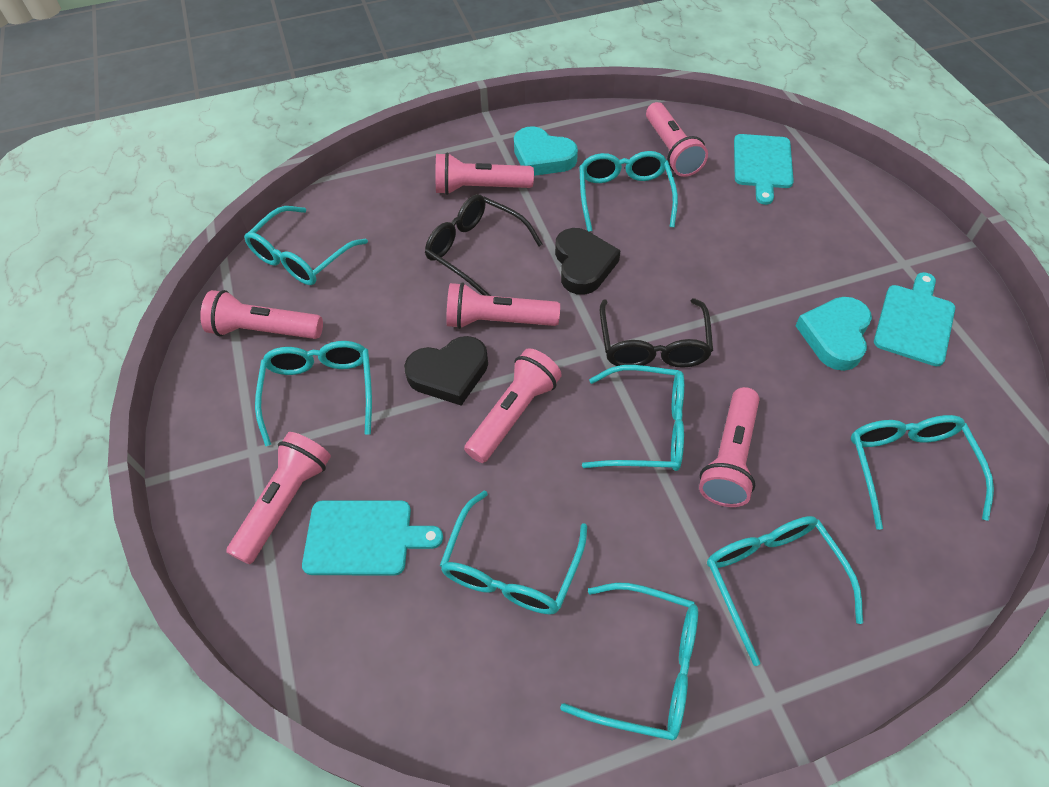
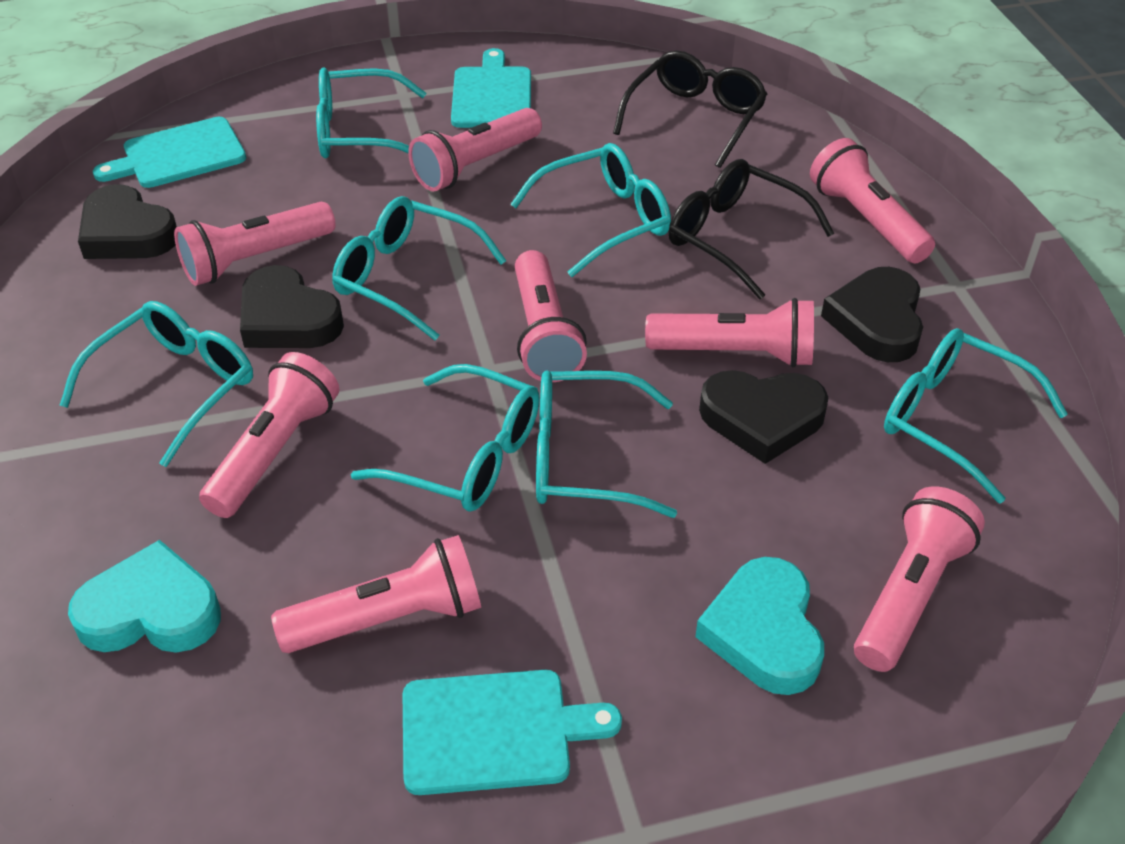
black heart: 2 -> 4
pink flashlight: 7 -> 8
turquoise glasses: 8 -> 7

